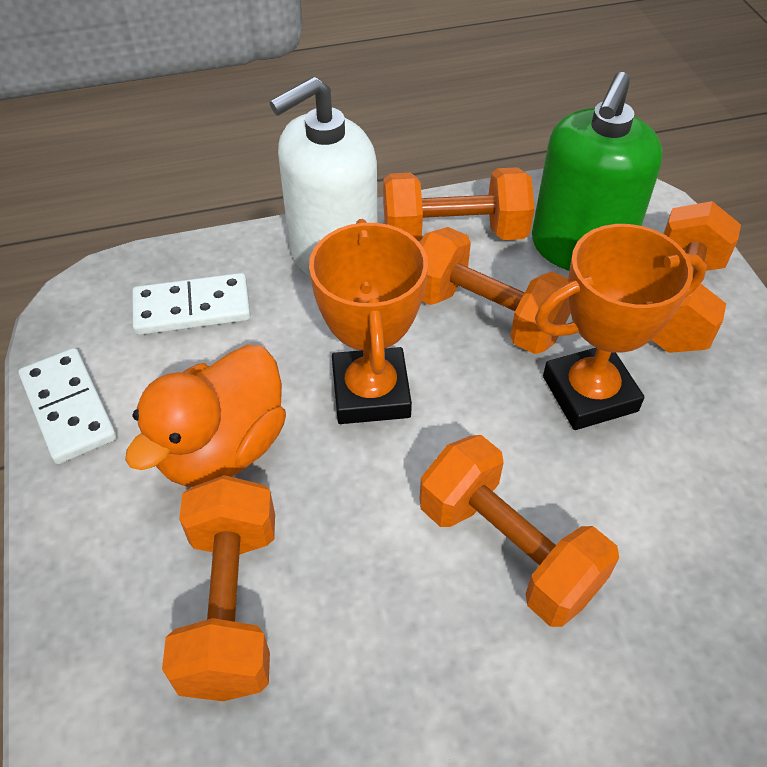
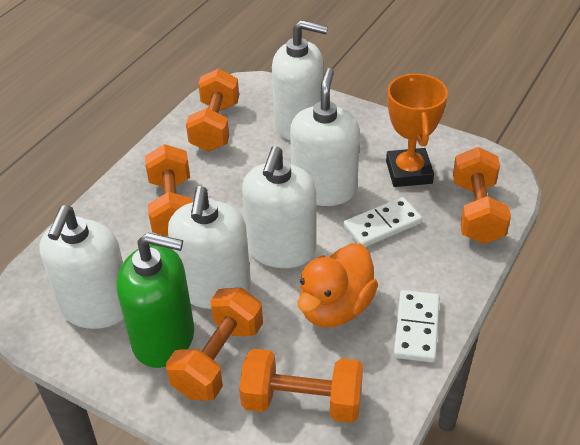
orange trophy: 2 -> 1
white soap dispenser: 1 -> 5

